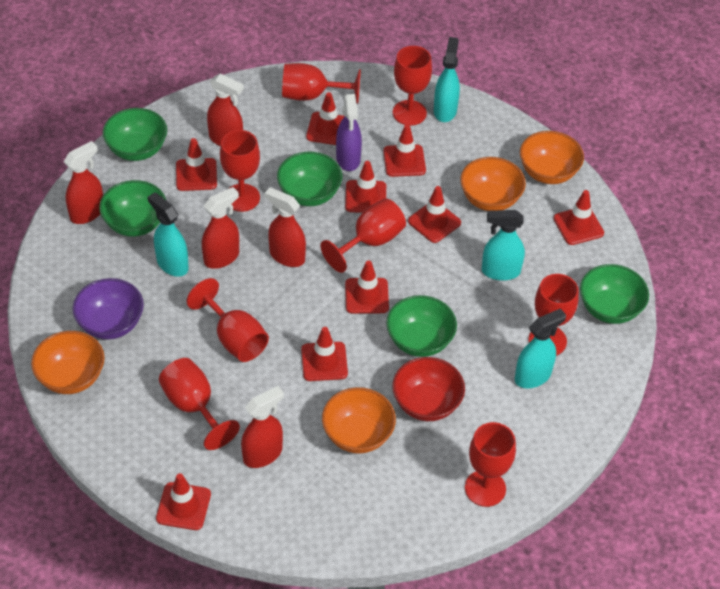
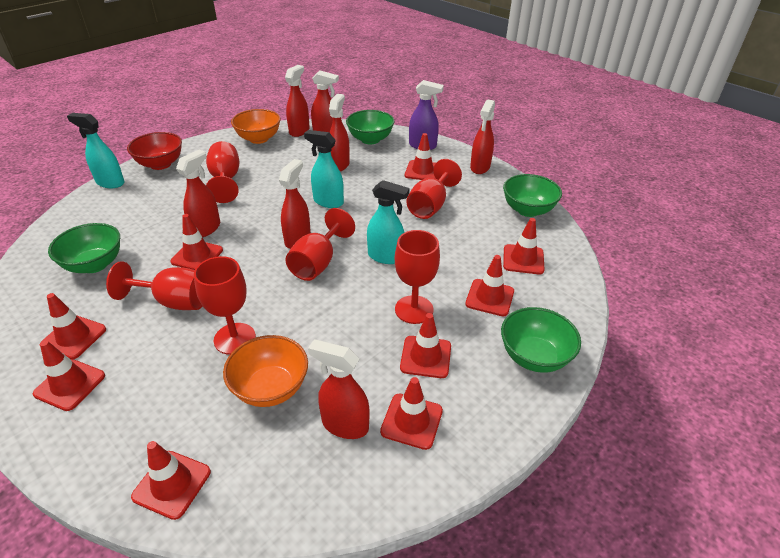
green bowl: 5 -> 4
orange bowl: 4 -> 2
purple bowl: 1 -> 0
red goblet: 8 -> 6
red spray bottle: 5 -> 7
turquoise spray bottle: 4 -> 3

